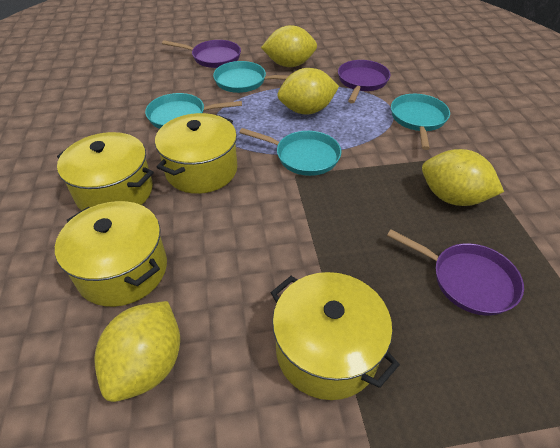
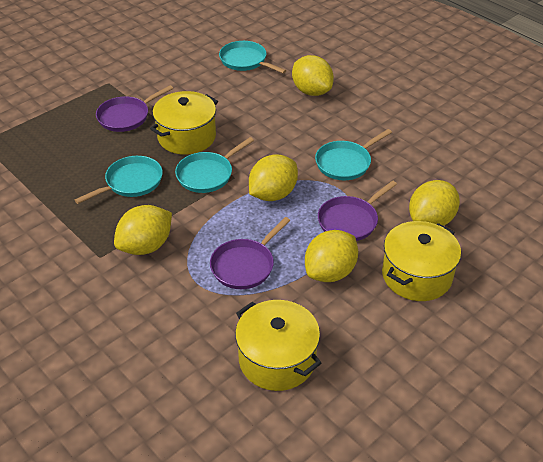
yellow lemon: 4 -> 5
yellow pot: 4 -> 3

